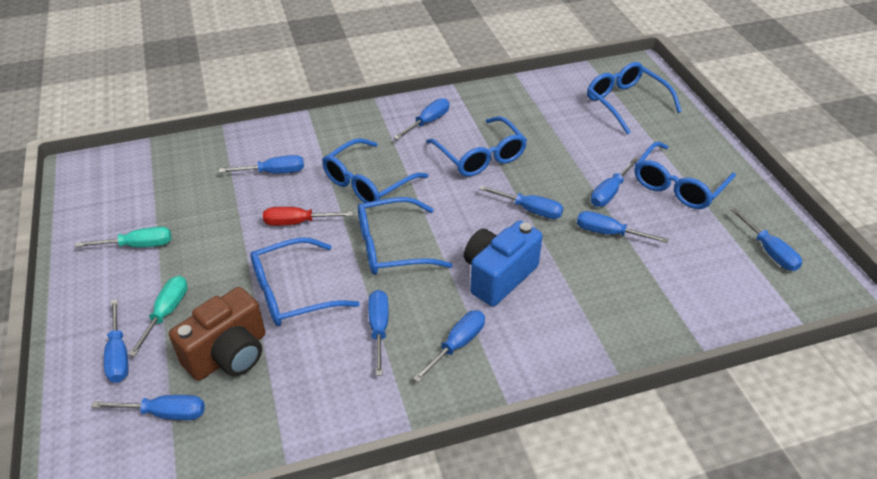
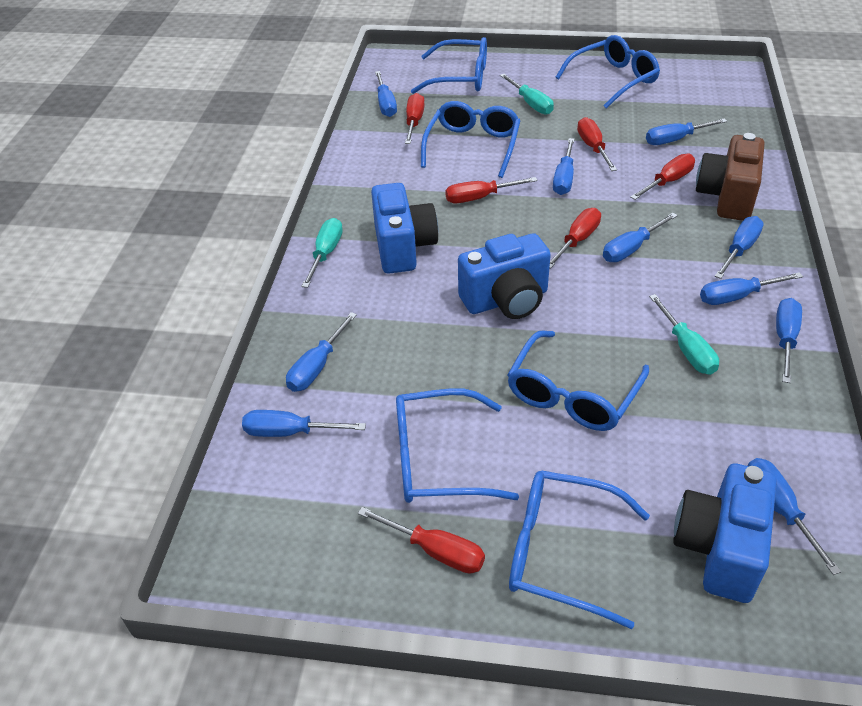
blue camera: 1 -> 3
red screwdriver: 1 -> 6
turquoise screwdriver: 2 -> 3

